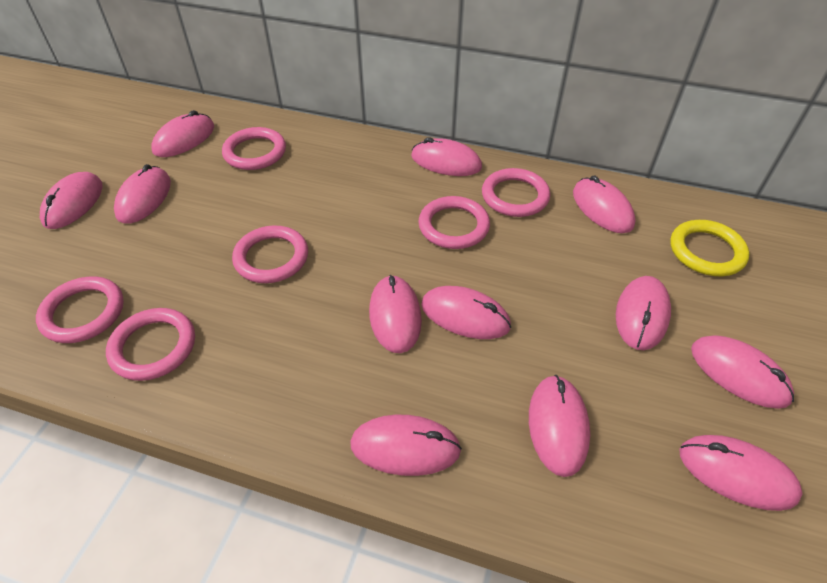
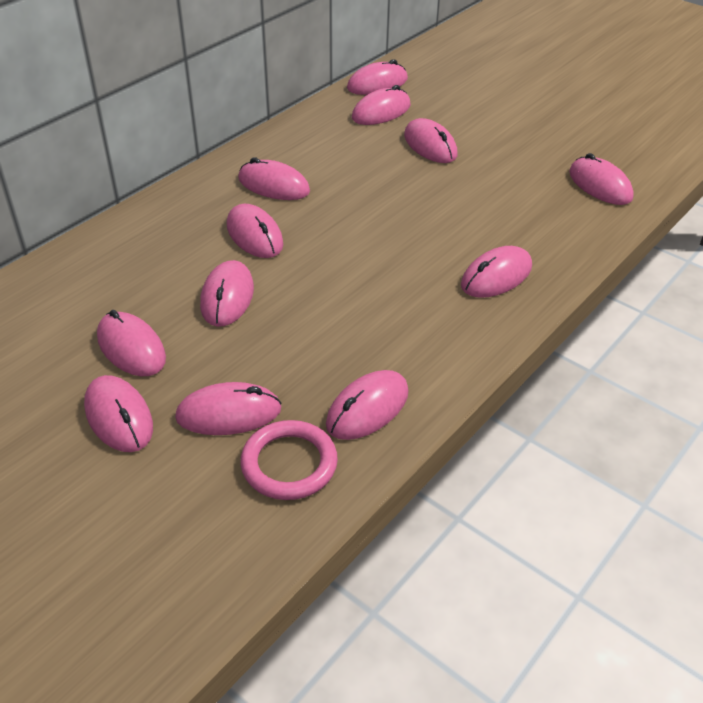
pink ring: 6 -> 1
yellow ring: 1 -> 0

